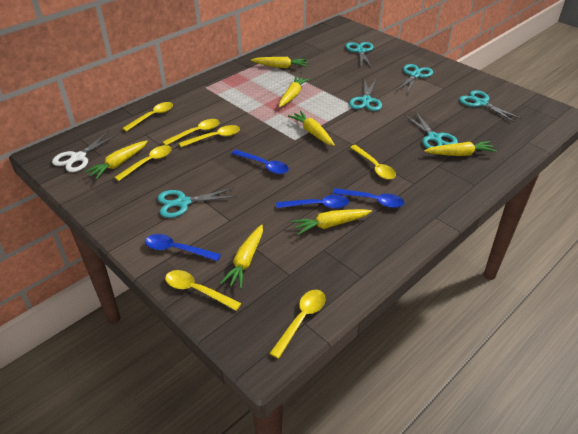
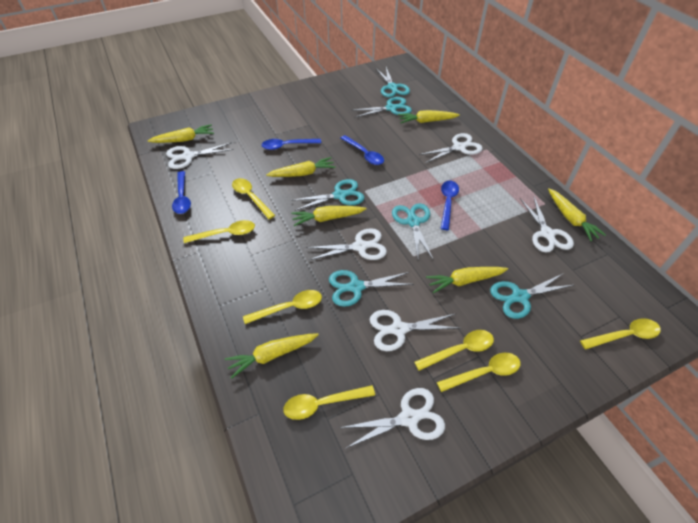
white scissors: 1 -> 6

